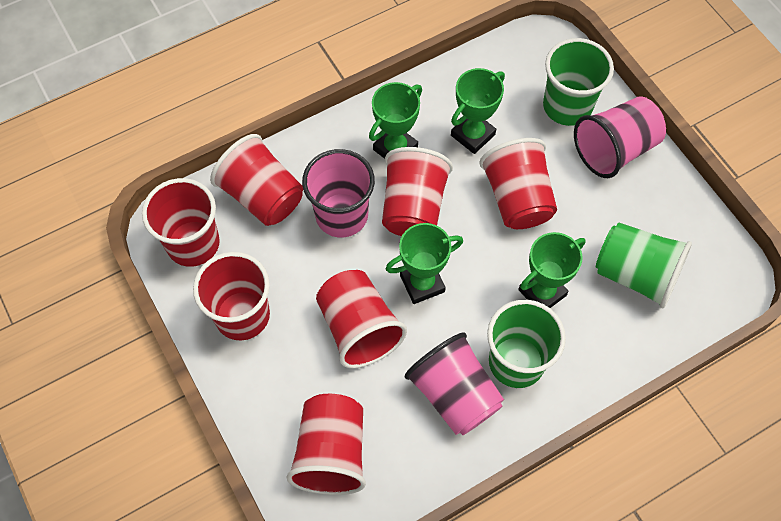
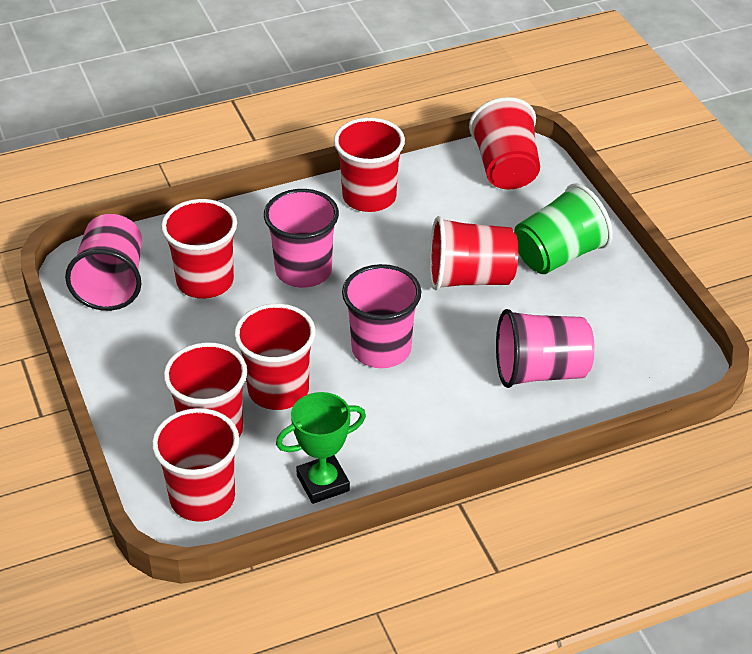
green cup: 3 -> 1
green trophy: 4 -> 1
pink cup: 3 -> 4

